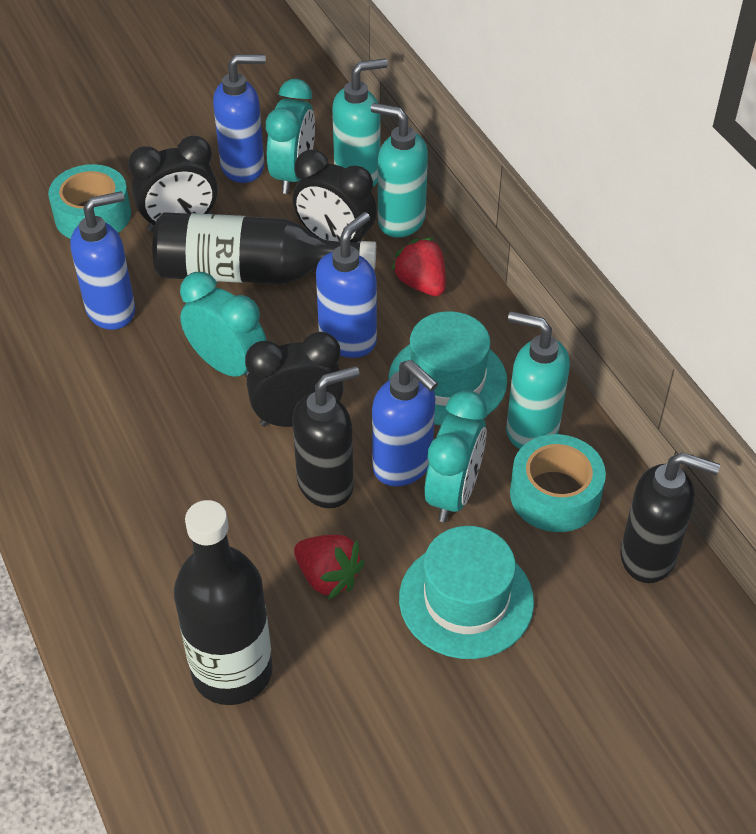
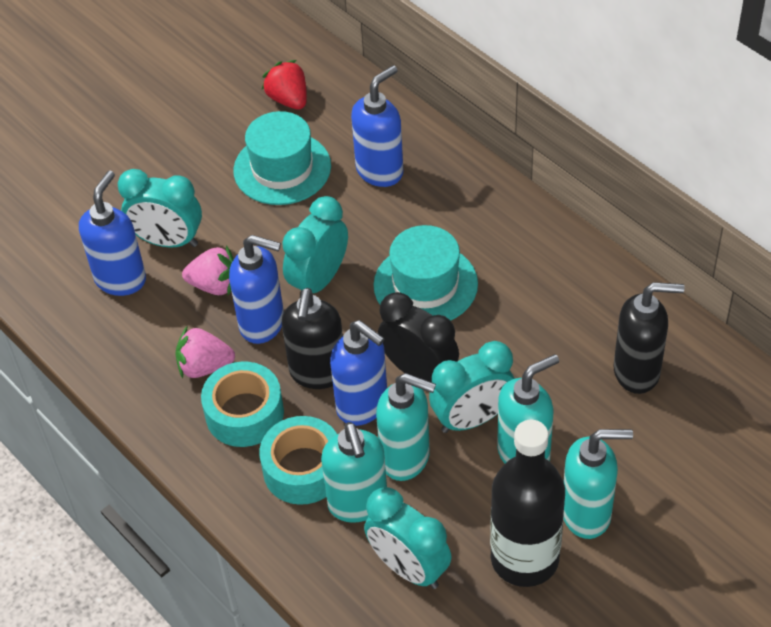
black bottle: 2 -> 1
black clock: 3 -> 1
pink strawberry: 0 -> 2
red strawberry: 2 -> 1
turquoise clock: 3 -> 4
turquoise soap dispenser: 3 -> 4

